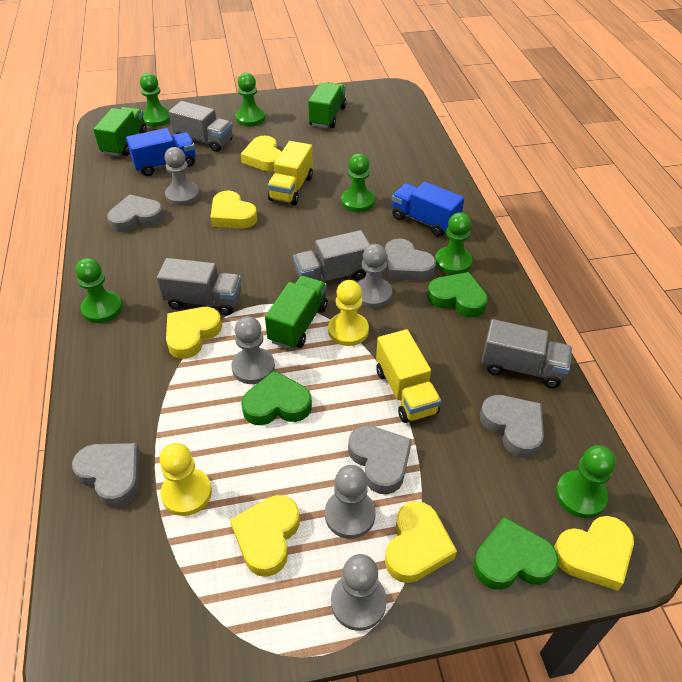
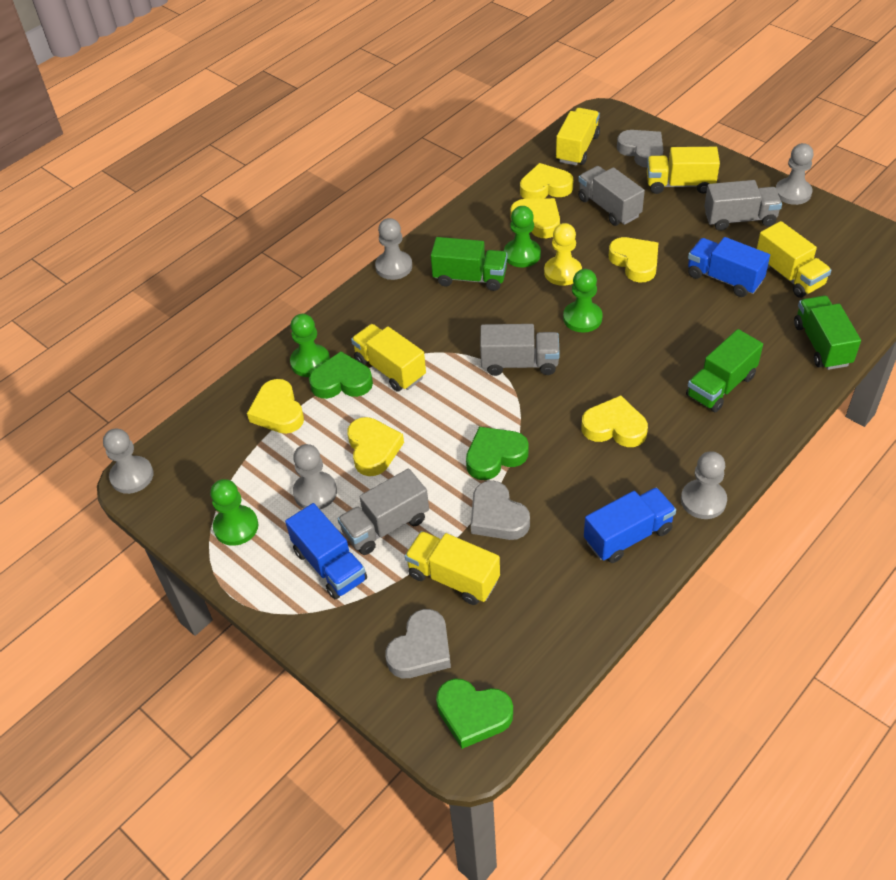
blue truck: 2 -> 3
green pawn: 6 -> 4
grey heart: 5 -> 3
yellow pawn: 2 -> 1
yellow truck: 2 -> 5

